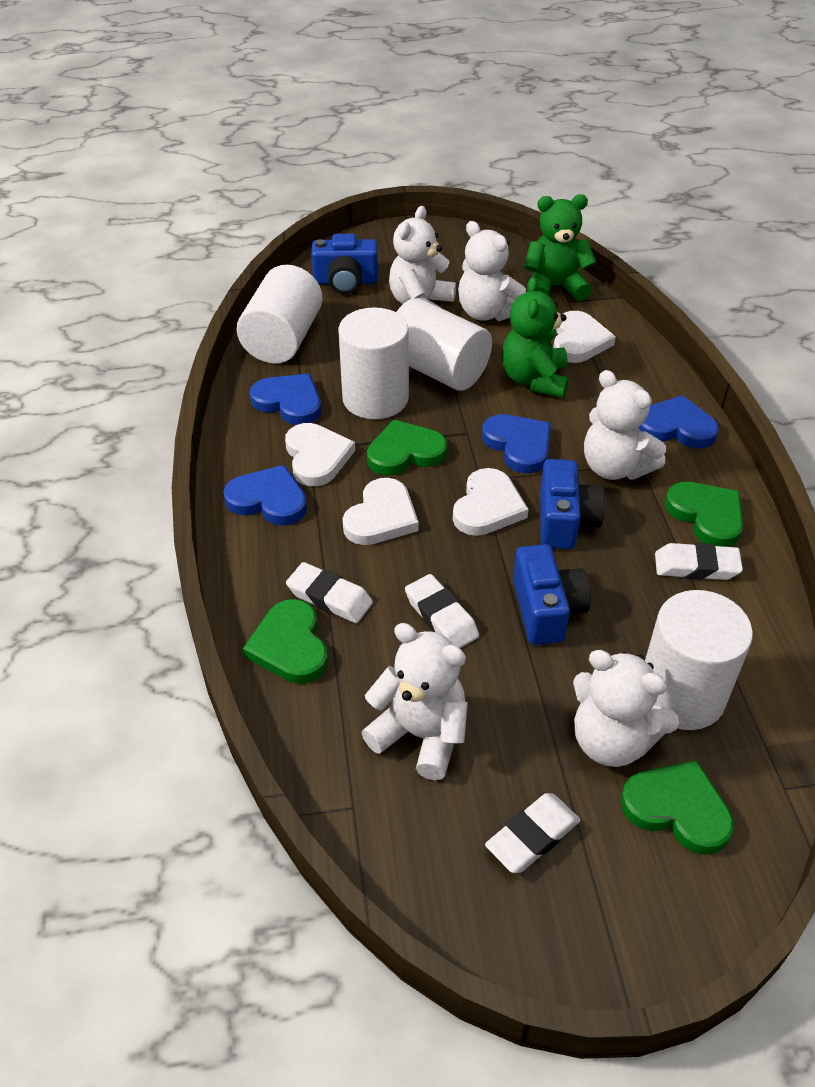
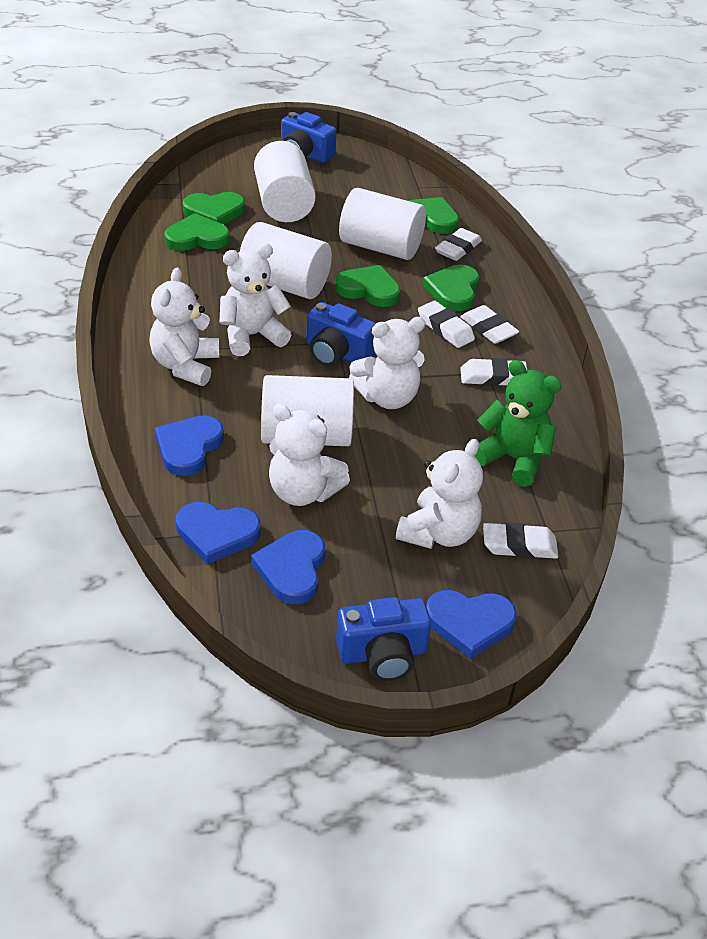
green heart: 4 -> 5
green teddy bear: 2 -> 1
white eraser: 4 -> 5
white heart: 4 -> 0

